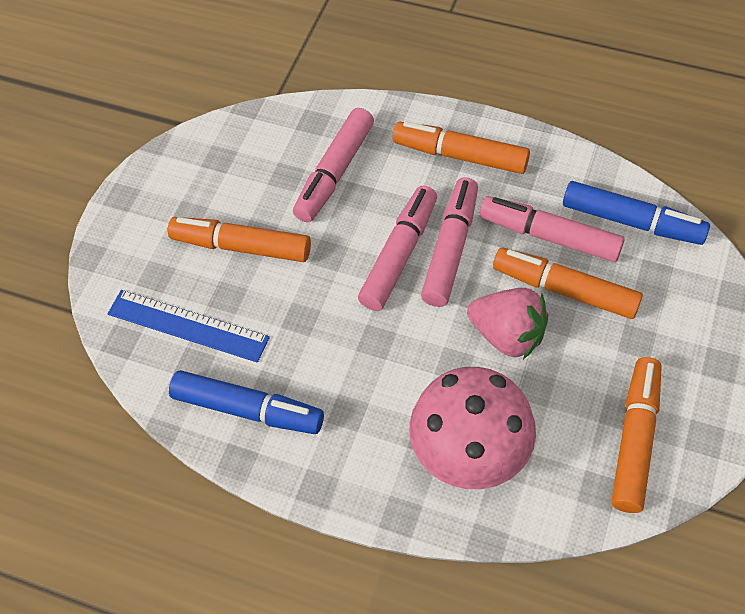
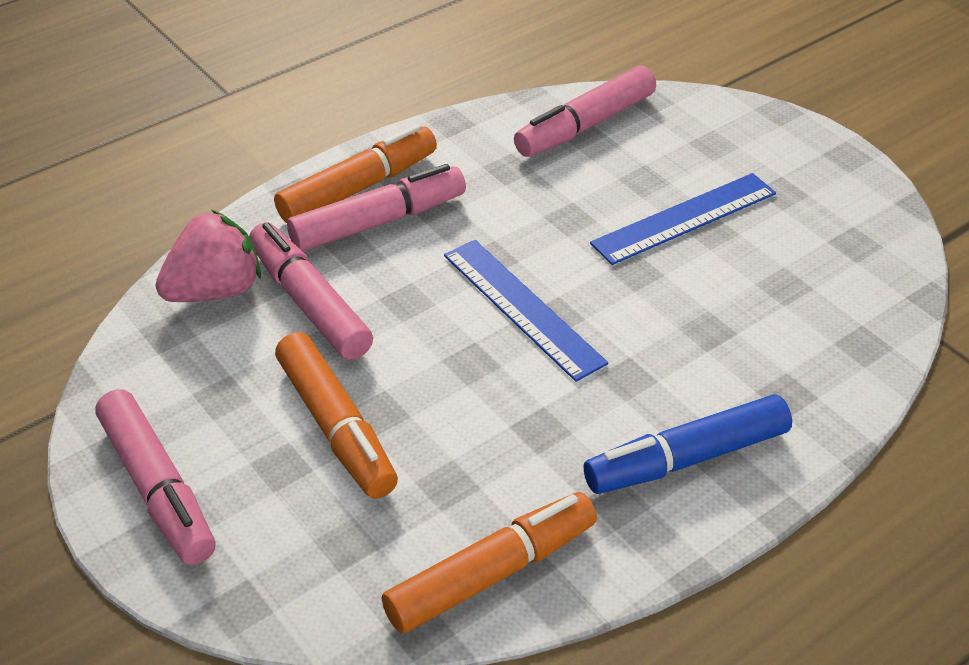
blue marker: 2 -> 1
blue ruler: 1 -> 2
orange marker: 4 -> 3
pink mushroom: 1 -> 0

